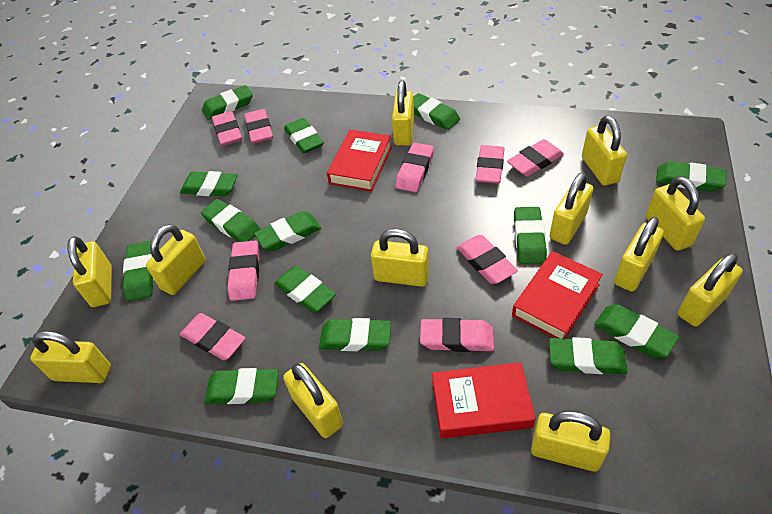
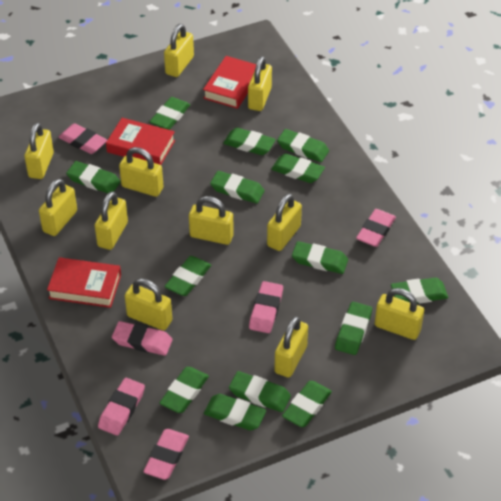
pink eraser: 9 -> 6
yellow padlock: 12 -> 11

